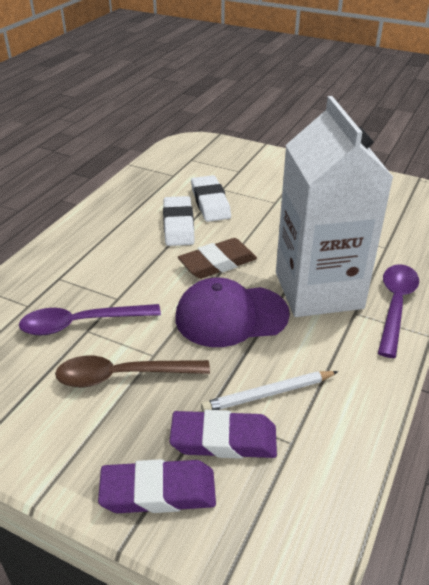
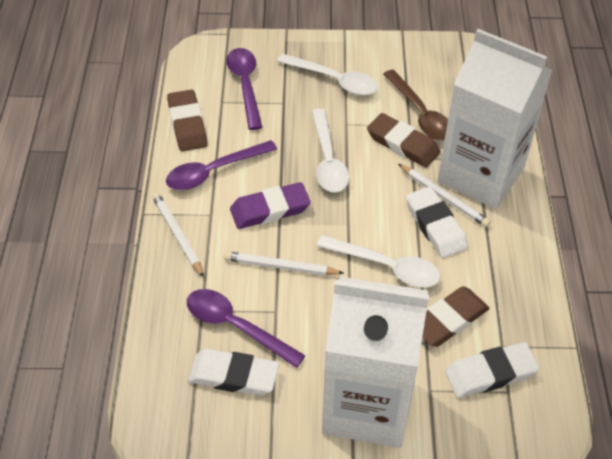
brown eraser: 1 -> 3
purple cap: 1 -> 0
purple eraser: 2 -> 1
purple spoon: 2 -> 3
white carton: 1 -> 2
white eraser: 2 -> 3
white pencil: 1 -> 3
white spoon: 0 -> 3

